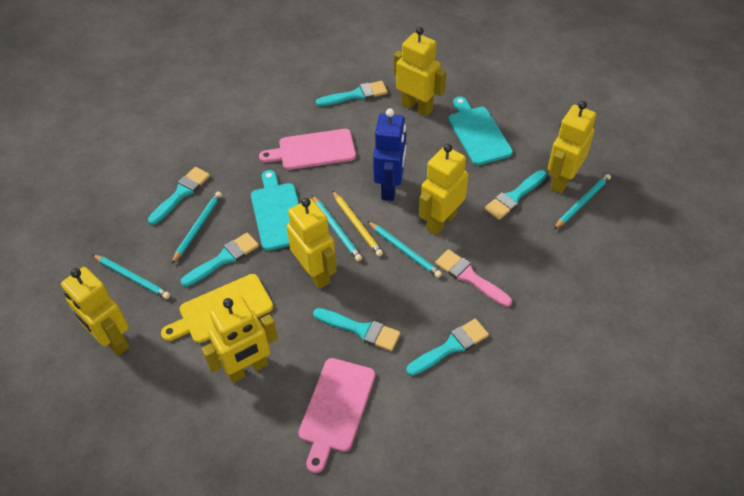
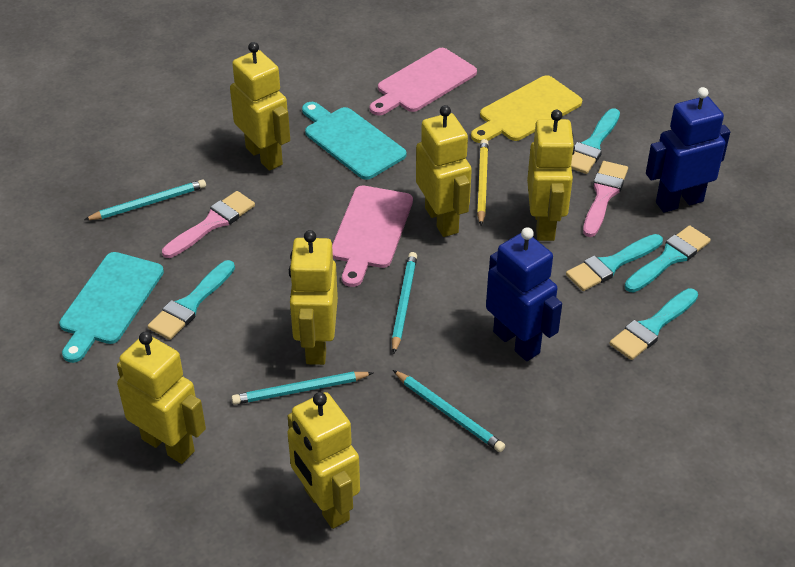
blue robot: 1 -> 2
pink brush: 1 -> 2
turquoise brush: 6 -> 5
turquoise pencil: 5 -> 4

